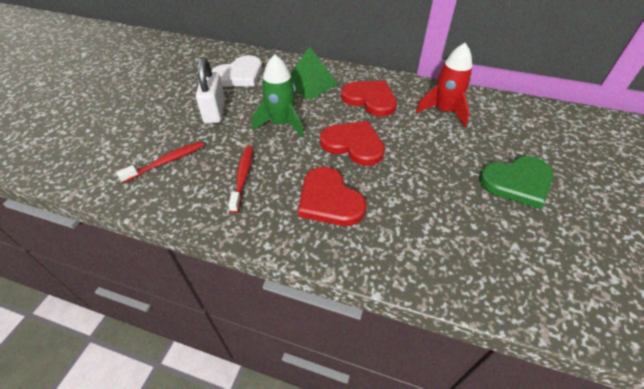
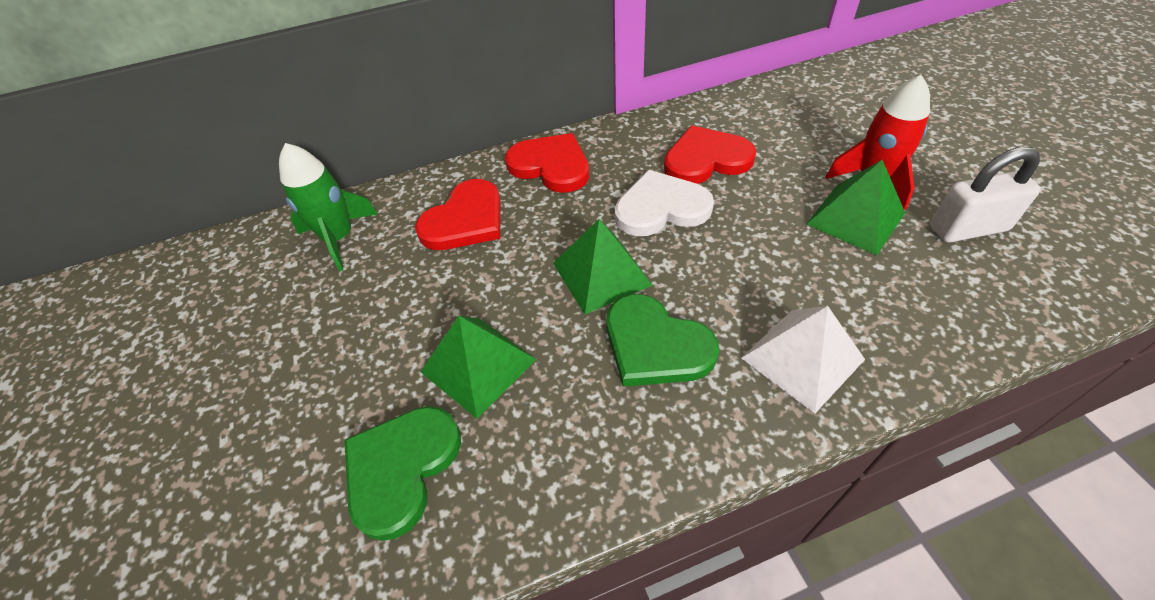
green heart: 1 -> 2
green pyramid: 1 -> 3
red toothbrush: 2 -> 0
white pyramid: 0 -> 1

